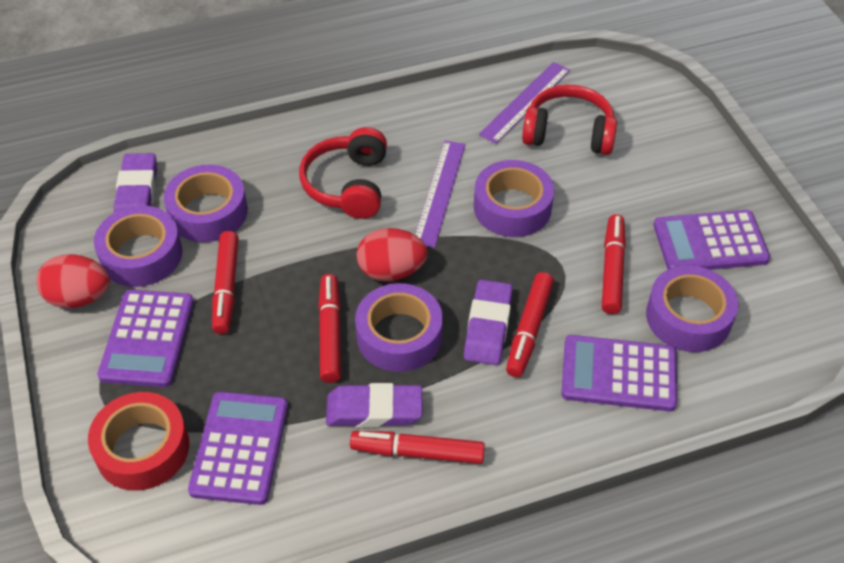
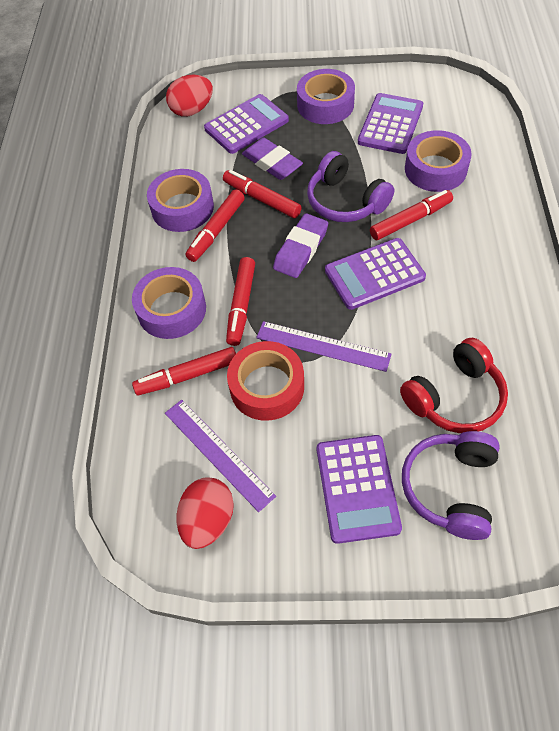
purple eraser: 3 -> 2
purple headphones: 0 -> 2
purple tape: 5 -> 4
red headphones: 2 -> 1

